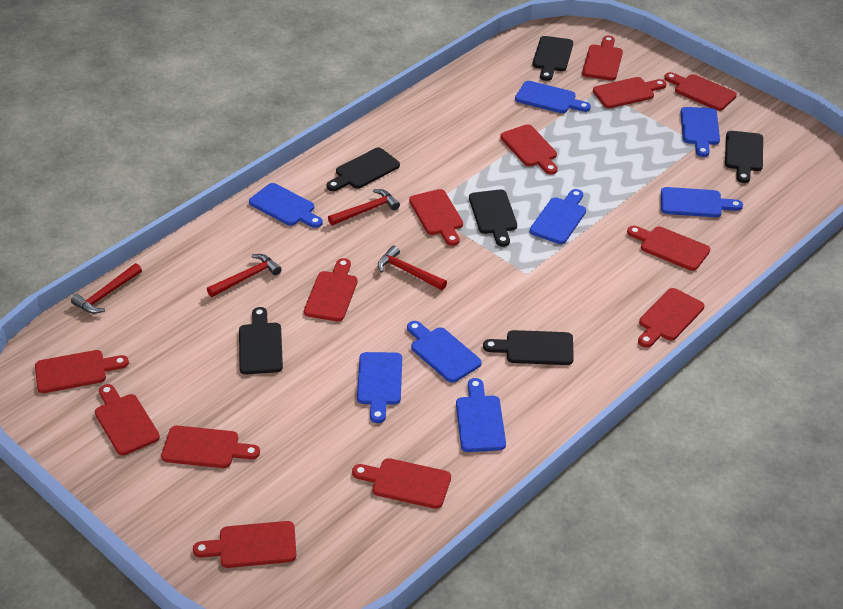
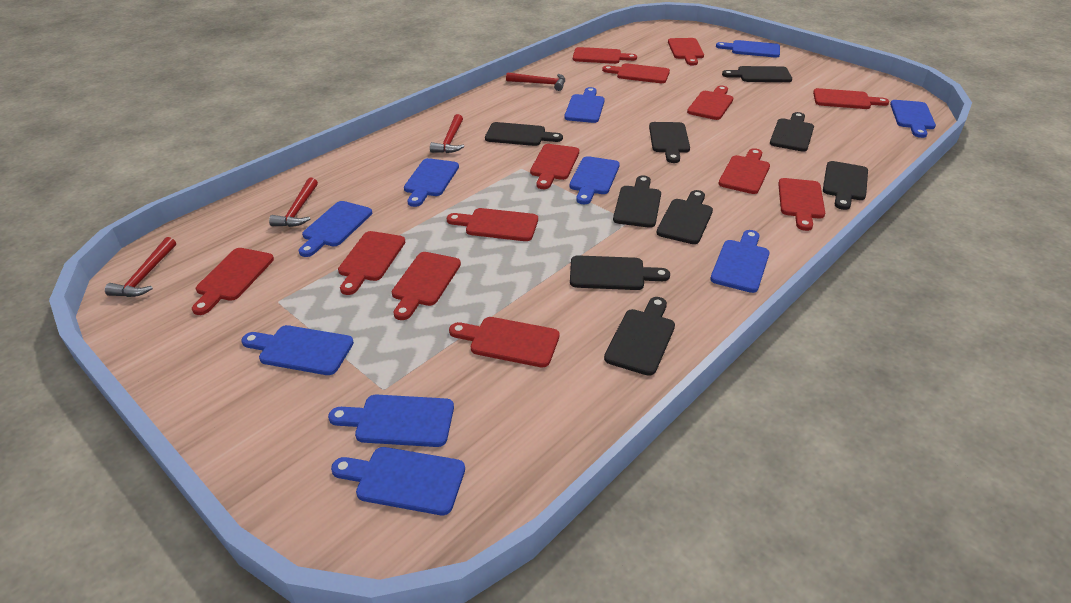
black cutting board: 6 -> 9
blue cutting board: 8 -> 10

